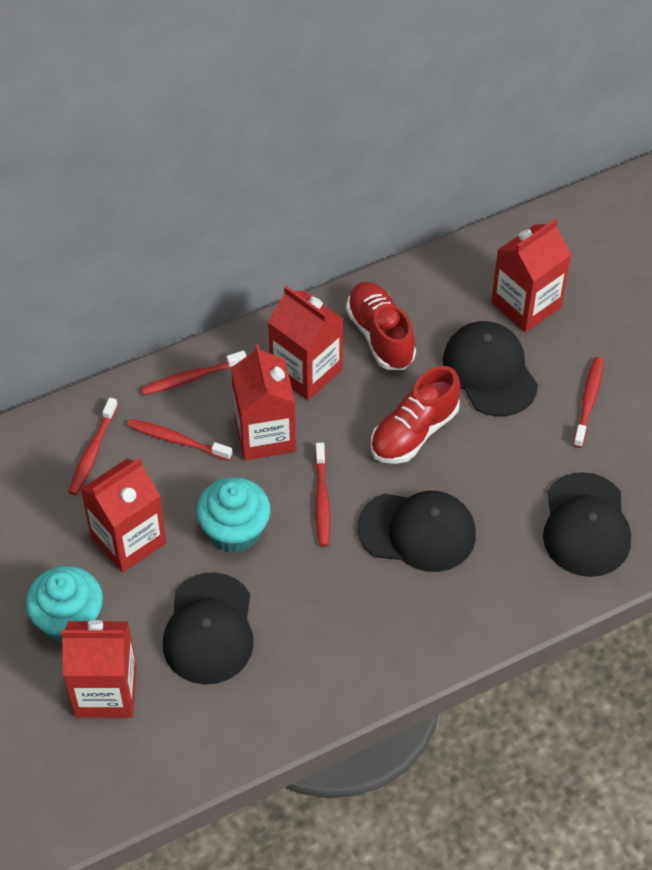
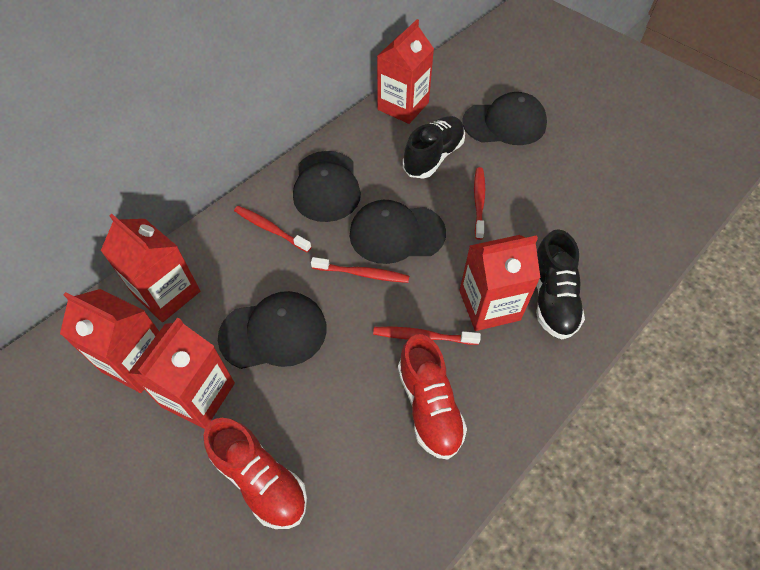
black shoe: 0 -> 2
red toothbrush: 5 -> 4
turquoise cupcake: 2 -> 0

